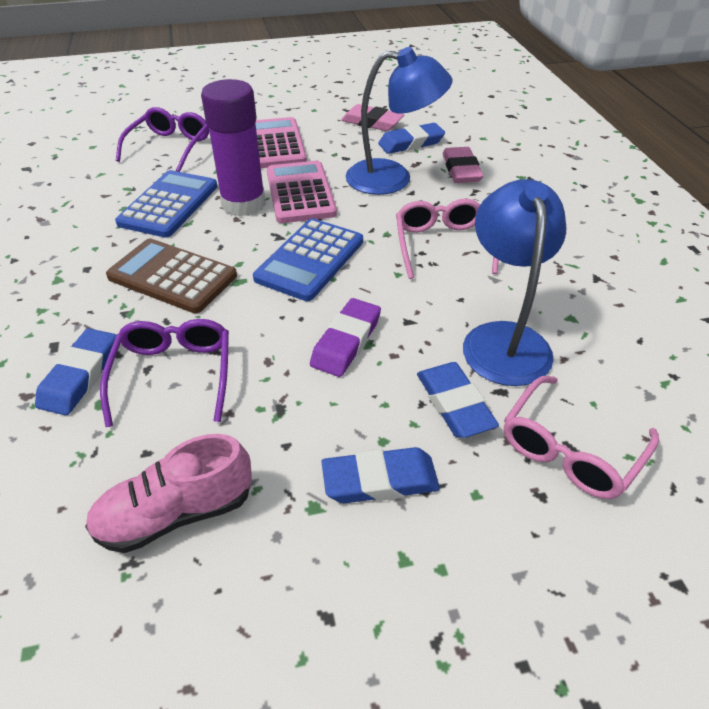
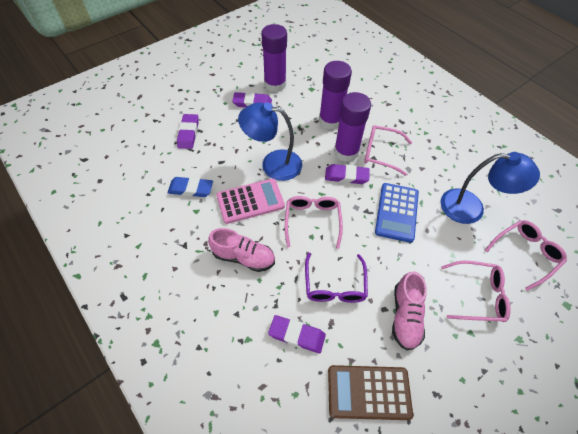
blue calculator: 2 -> 1
blue eraser: 4 -> 1
pink calculator: 2 -> 1
pink eraser: 2 -> 0
pink glasses: 2 -> 4
pink shoe: 1 -> 2
purple eraser: 1 -> 4
purple glasses: 2 -> 1
purple glue stick: 1 -> 3

